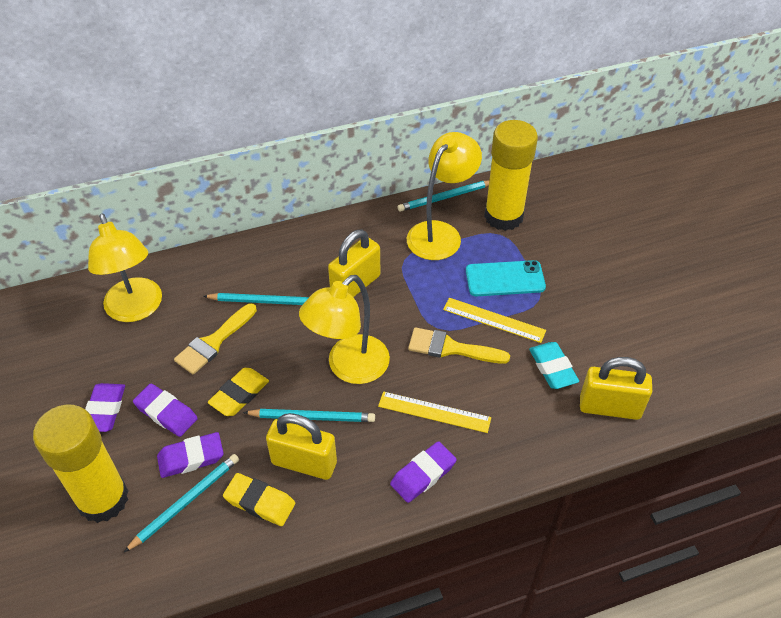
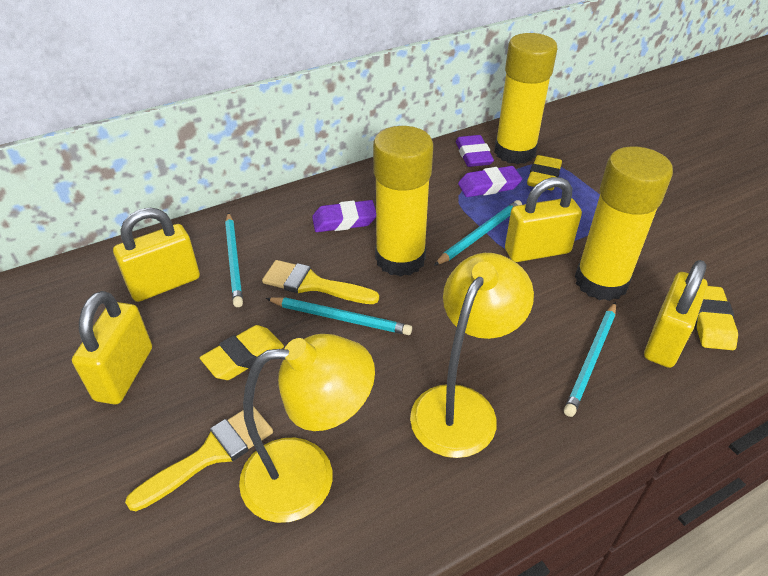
purple eraser: 4 -> 3
turquoise eraser: 1 -> 0
turquoise phone: 1 -> 0
yellow eraser: 2 -> 3
yellow glue stick: 2 -> 3
yellow lamp: 3 -> 2
yellow padlock: 3 -> 4
yellow ruler: 2 -> 0

